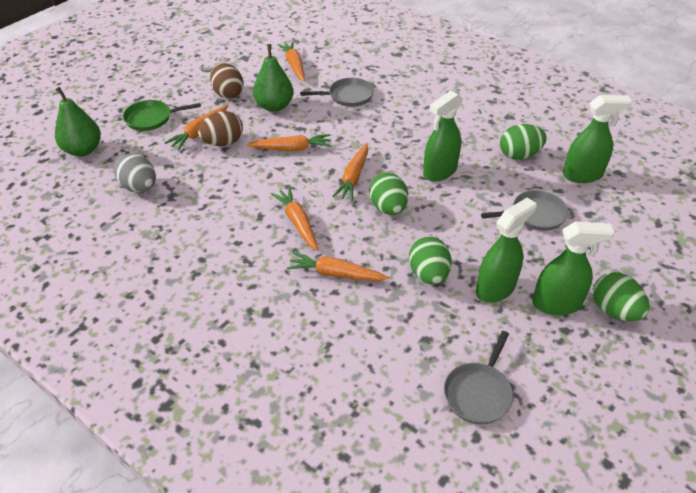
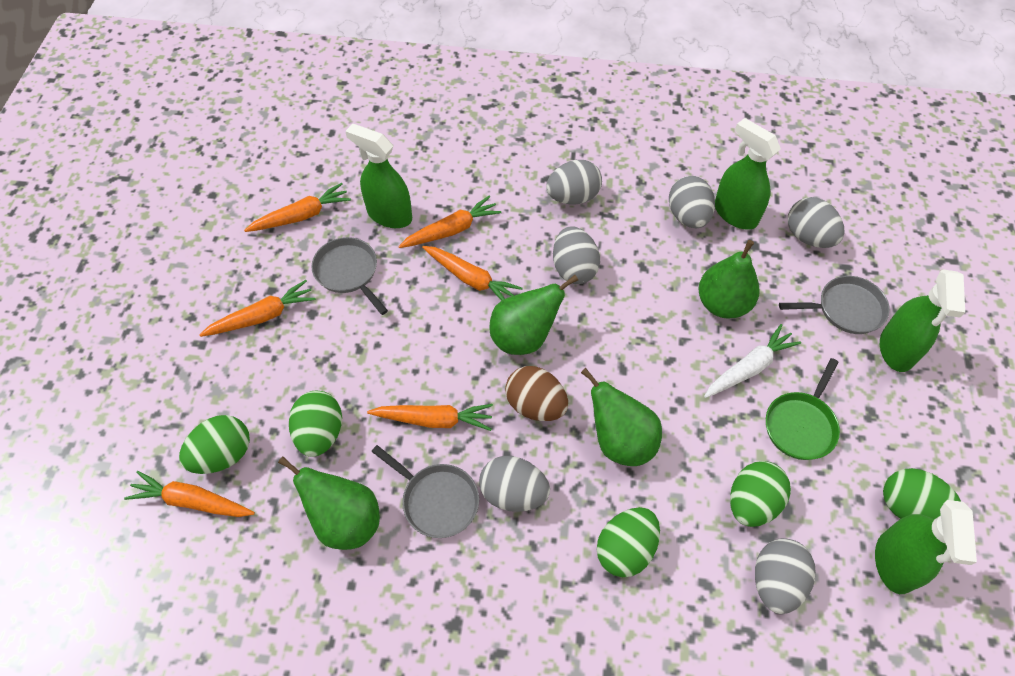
brown egg: 2 -> 1
green egg: 4 -> 5
green pear: 2 -> 4
grey egg: 1 -> 6
white carrot: 0 -> 1

